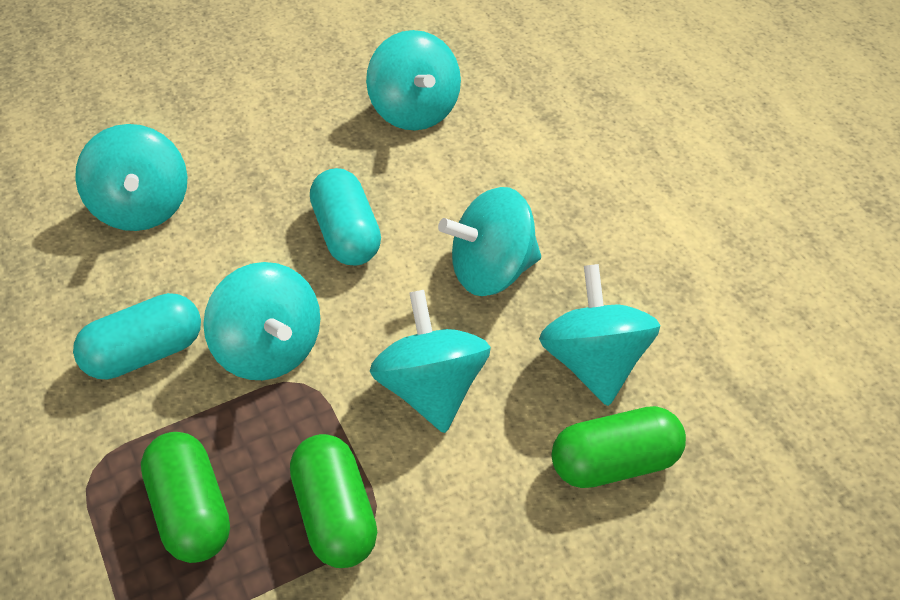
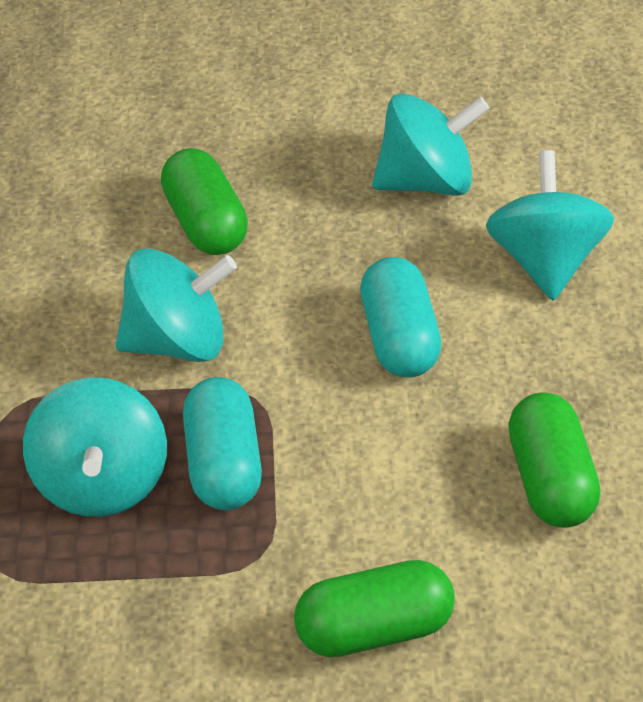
turquoise spinning top: 6 -> 4

